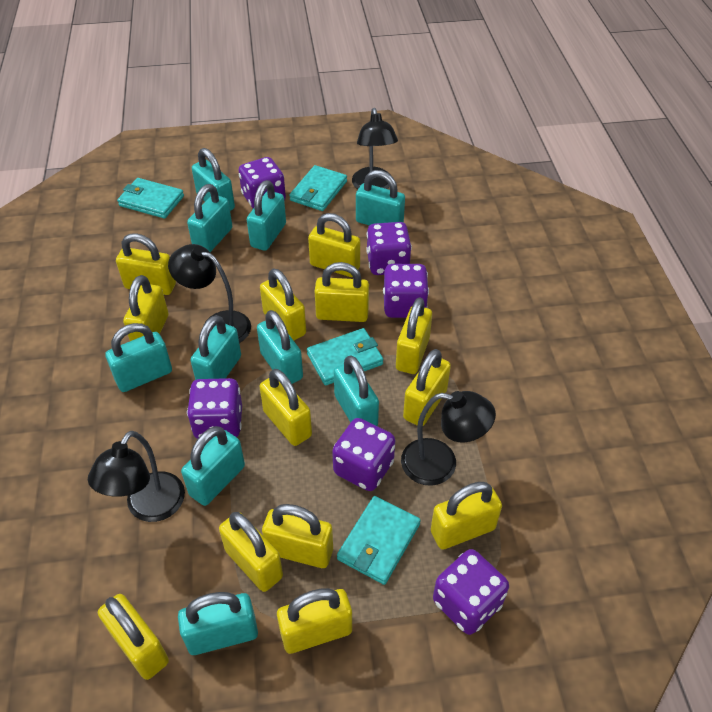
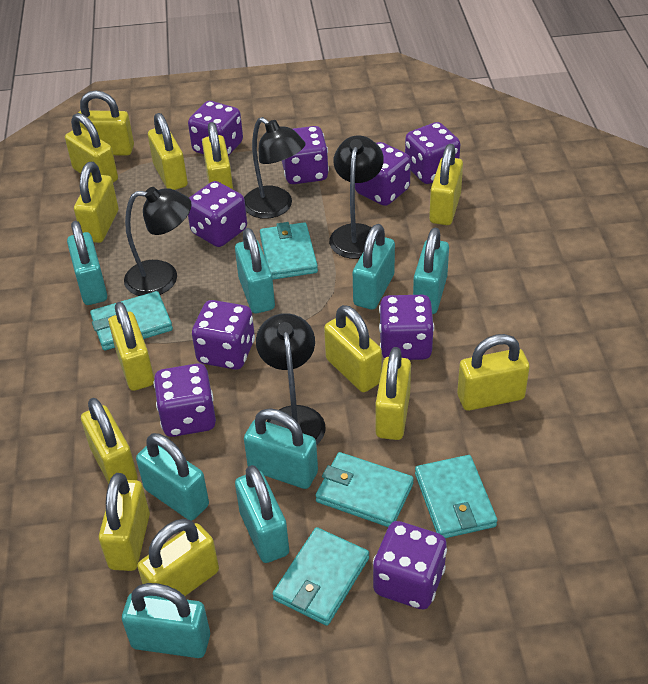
purple dice: 6 -> 9
turquoise padlock: 10 -> 8
turquoise wallet: 4 -> 5

